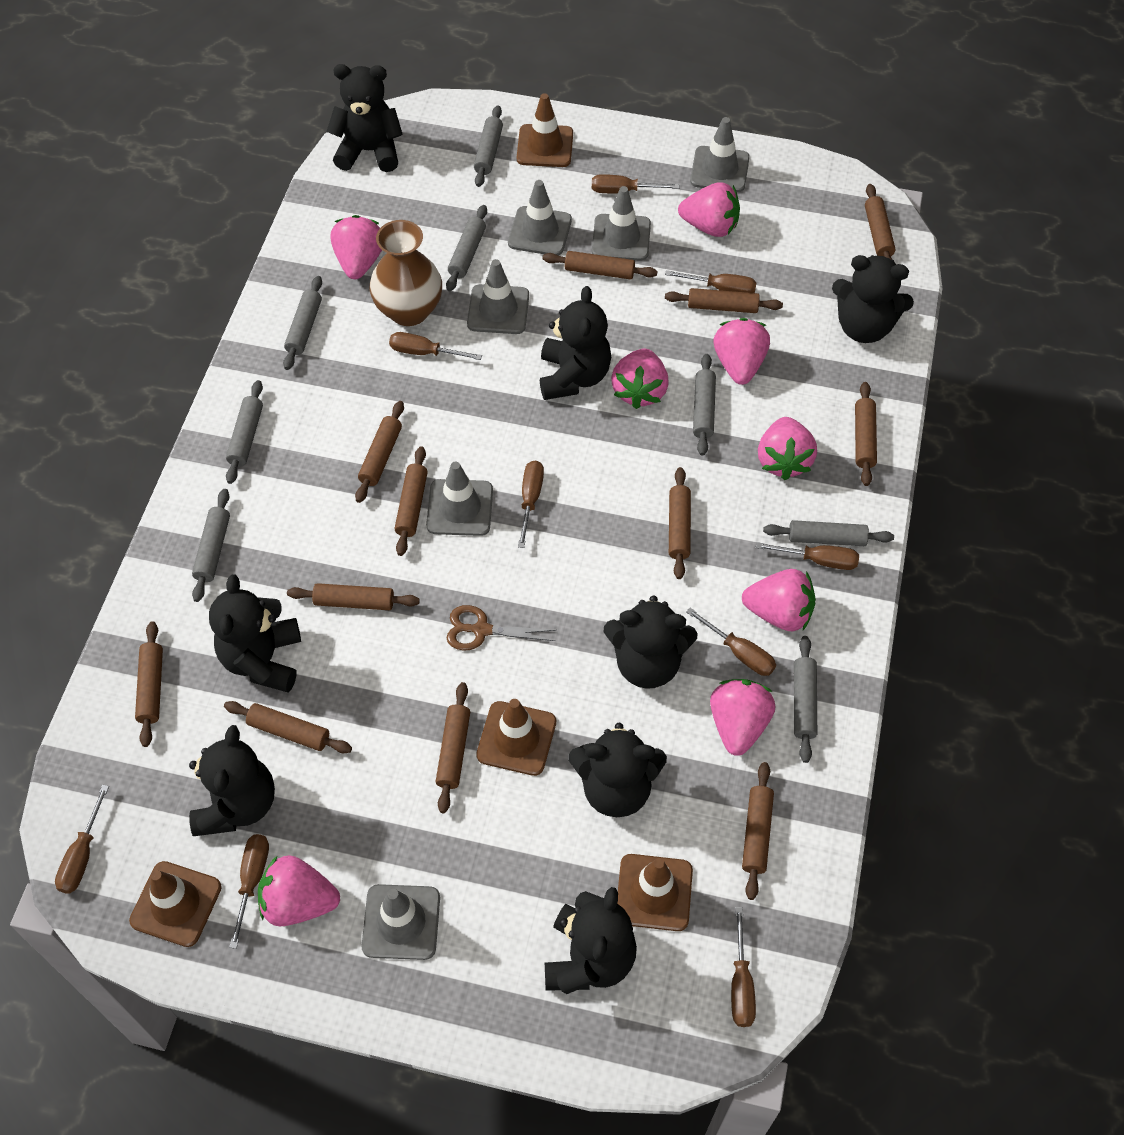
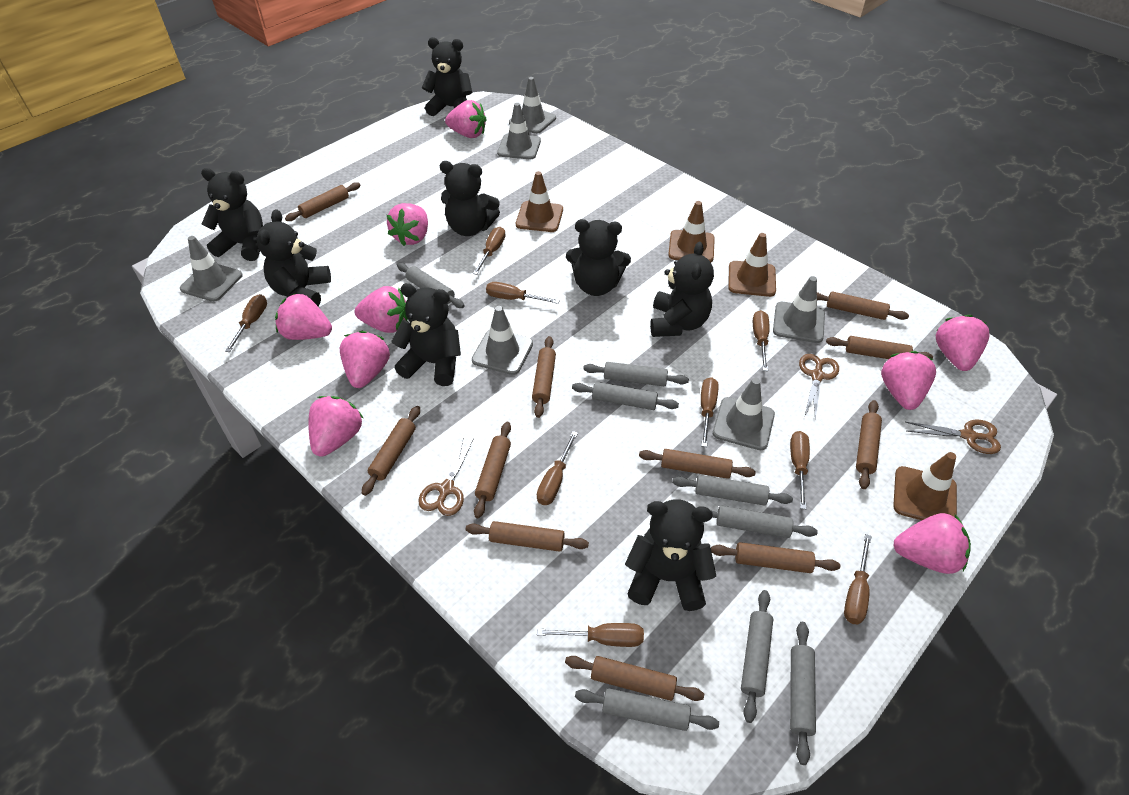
brown rolling pin: 12 -> 11
brown scissors: 1 -> 3
brown vase: 1 -> 0
pink strawberry: 8 -> 9

